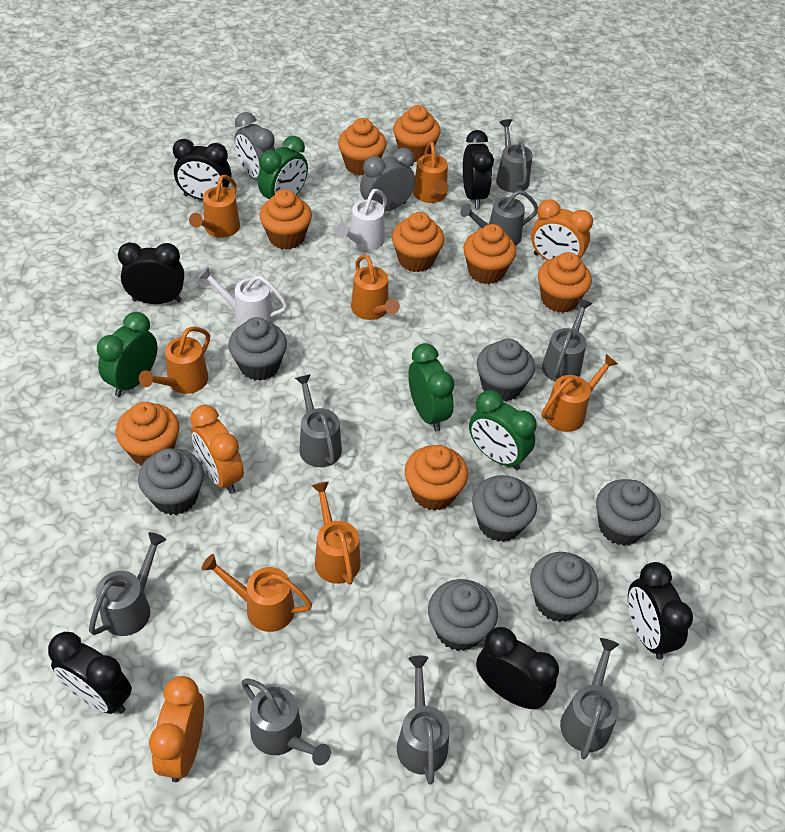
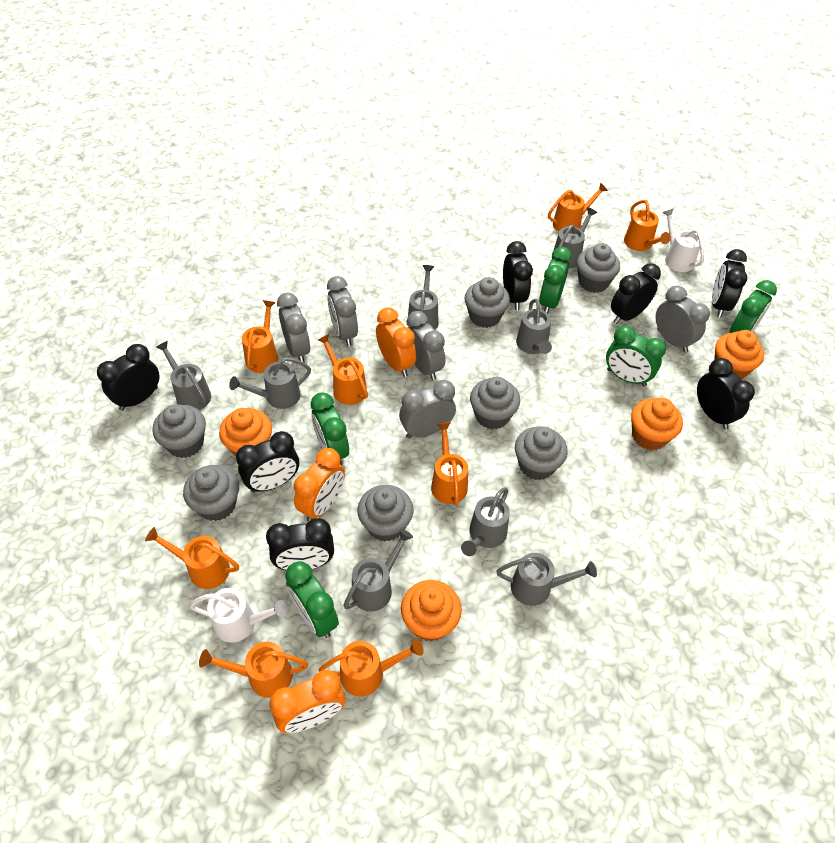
black clock: 6 -> 7
green clock: 4 -> 5
grey clock: 2 -> 5
orange cupcake: 8 -> 4
orange watering can: 7 -> 8

